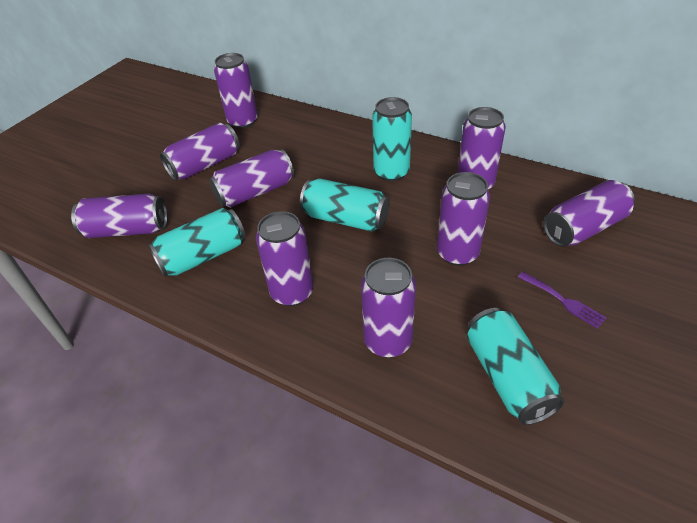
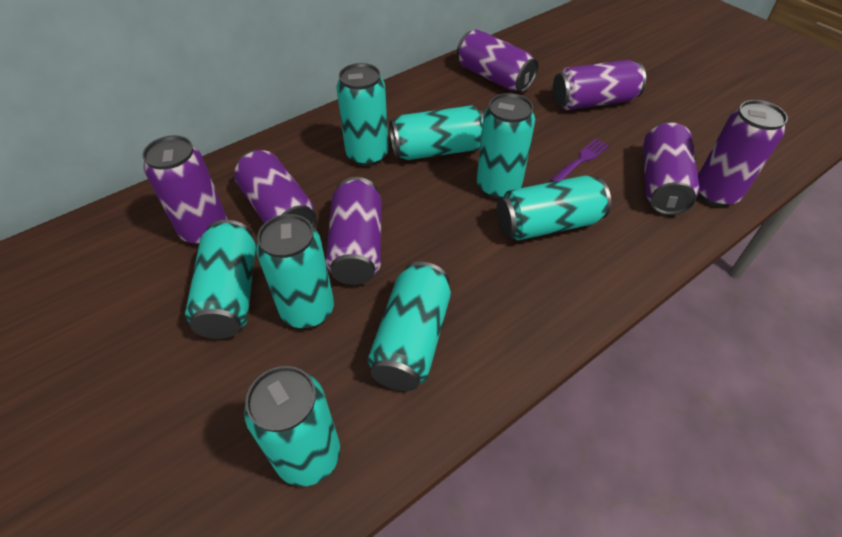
purple can: 9 -> 7
turquoise can: 4 -> 8

